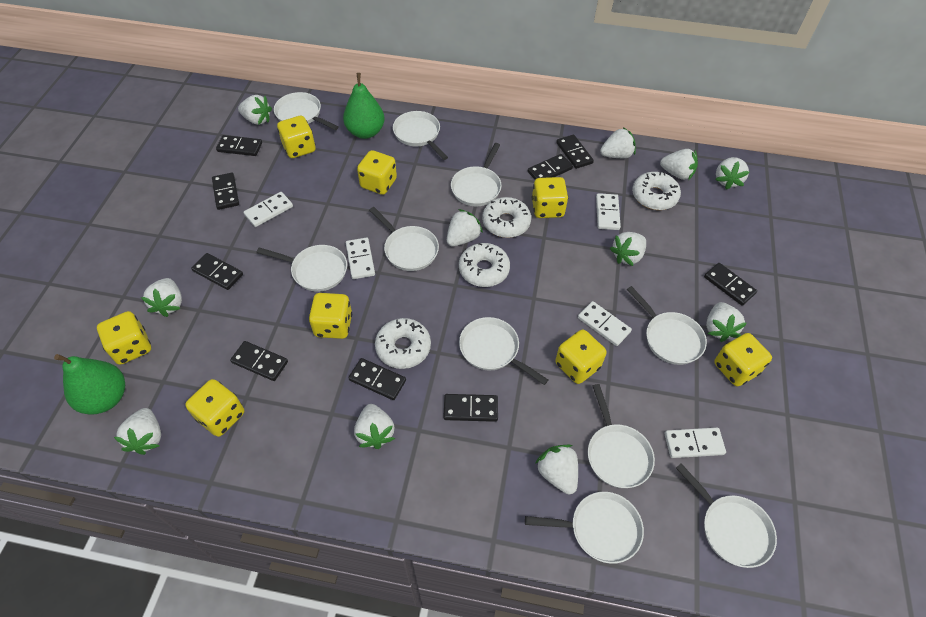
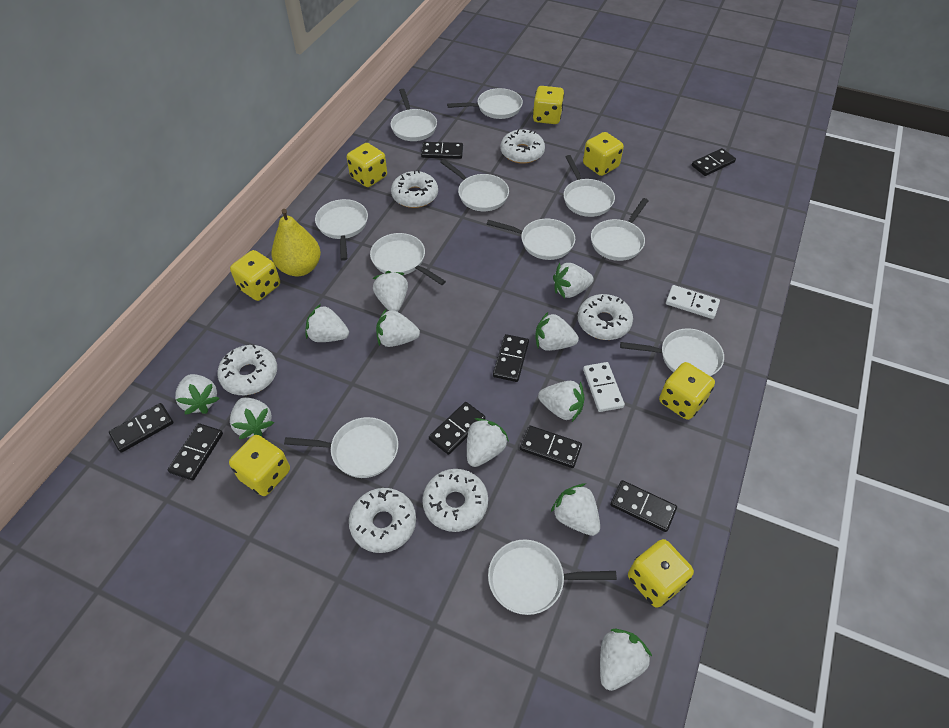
black domino: 9 -> 8
green pear: 2 -> 0
white domino: 5 -> 2
white donut: 4 -> 6
white pan: 10 -> 11
yellow dice: 8 -> 7
yellow pear: 0 -> 1

